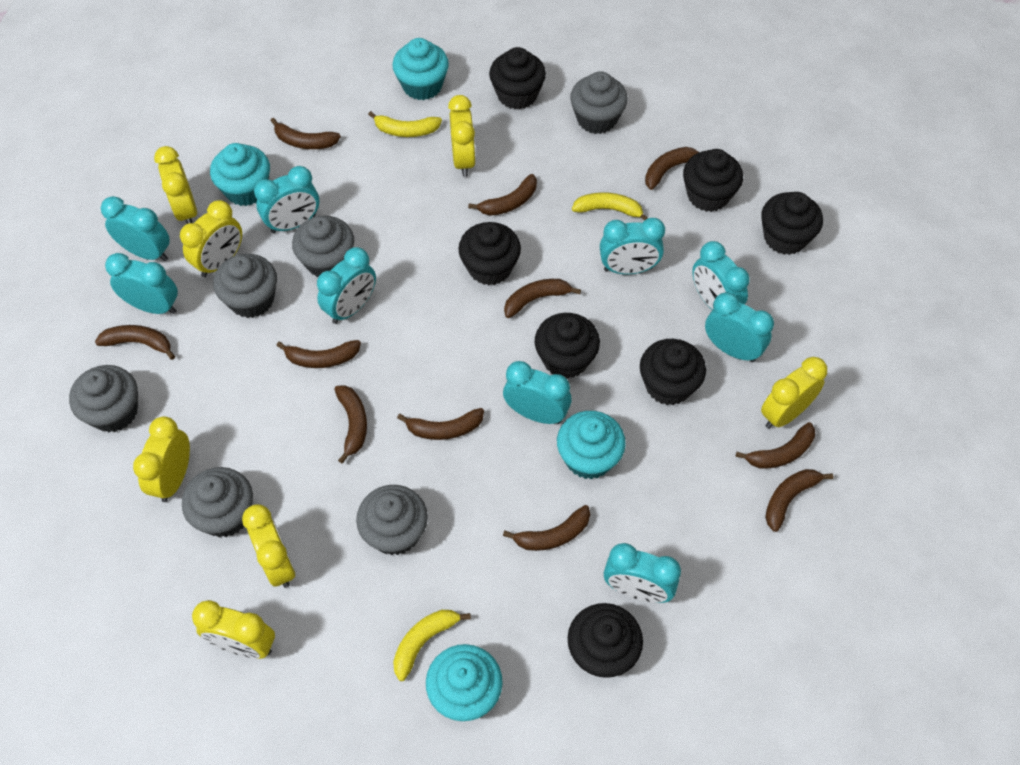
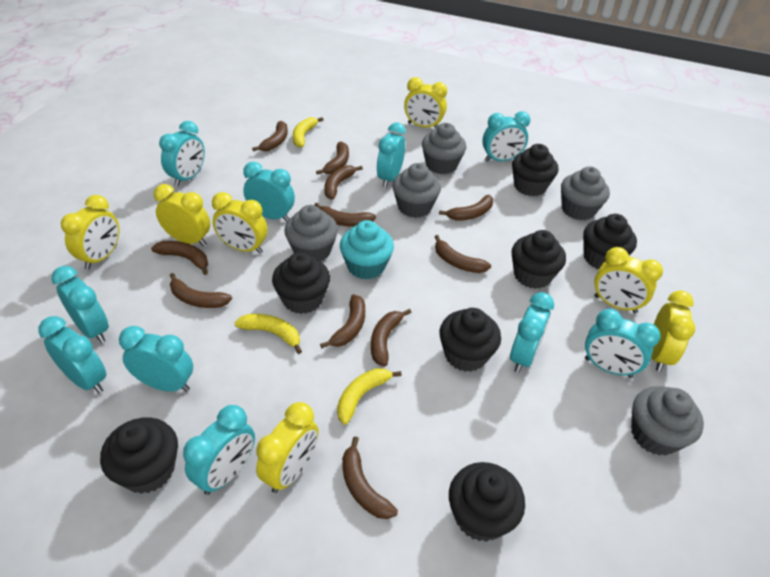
grey cupcake: 6 -> 5
turquoise clock: 9 -> 10
turquoise cupcake: 4 -> 1

